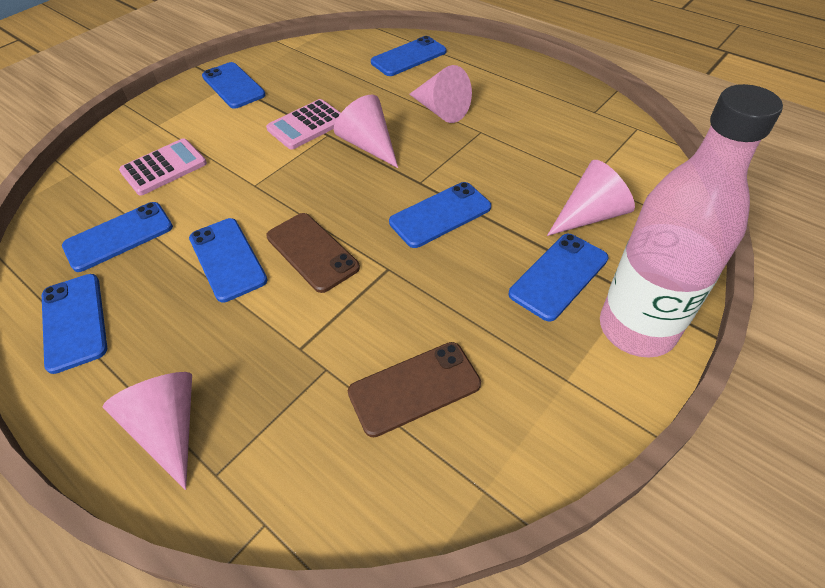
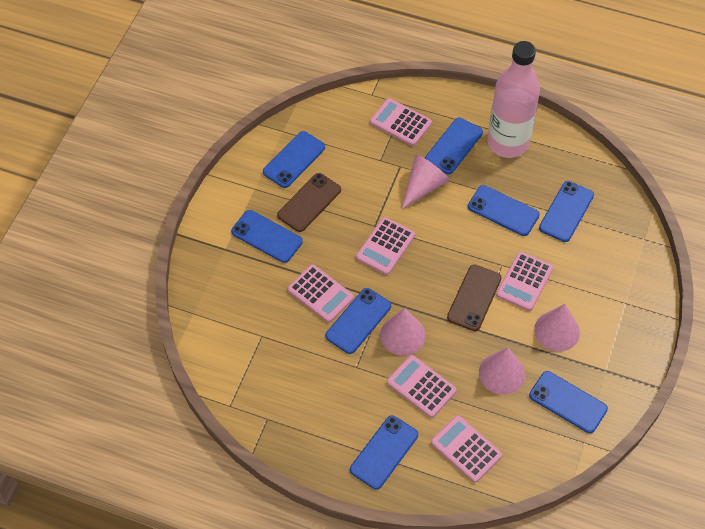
blue phone: 7 -> 8
pink calculator: 2 -> 6

